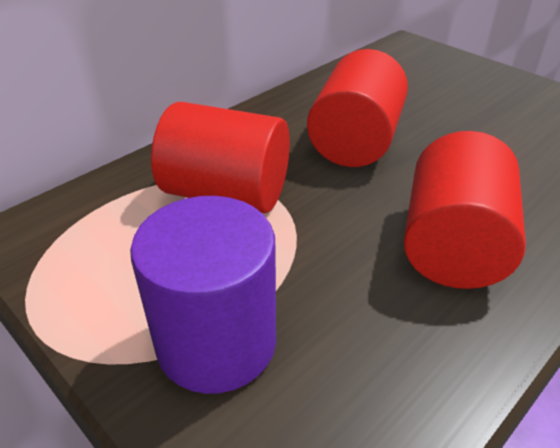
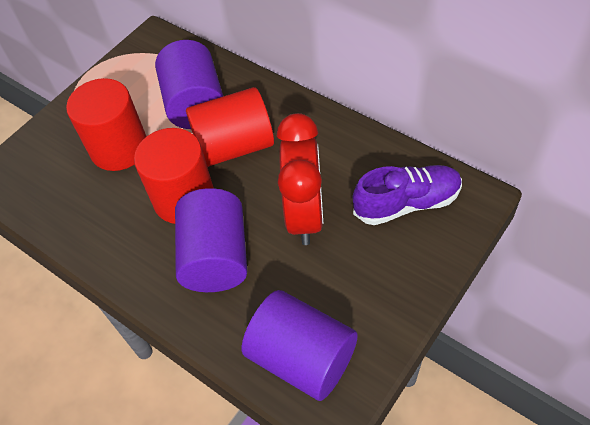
purple cylinder: 1 -> 3
purple shoe: 0 -> 1
red clock: 0 -> 1

